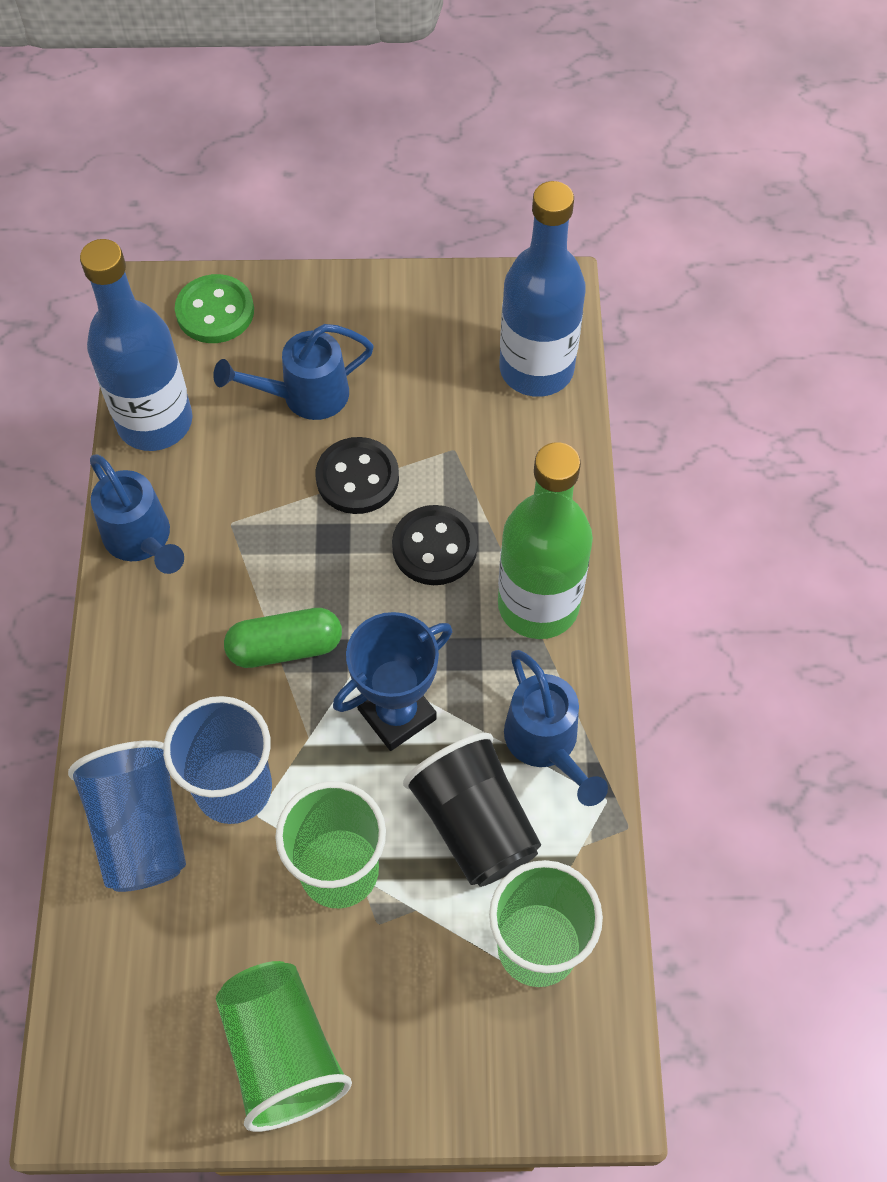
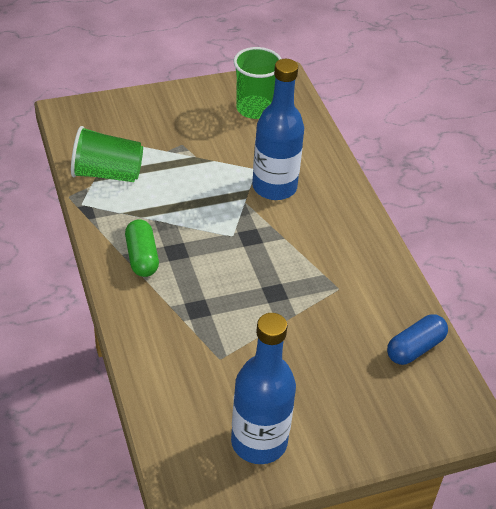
black button: 2 -> 0
black cup: 1 -> 0
blue capsule: 0 -> 1
blue cup: 2 -> 0
blue trophy: 1 -> 0
blue watering can: 3 -> 0
green bottle: 1 -> 0
green button: 1 -> 0
green cup: 3 -> 2

